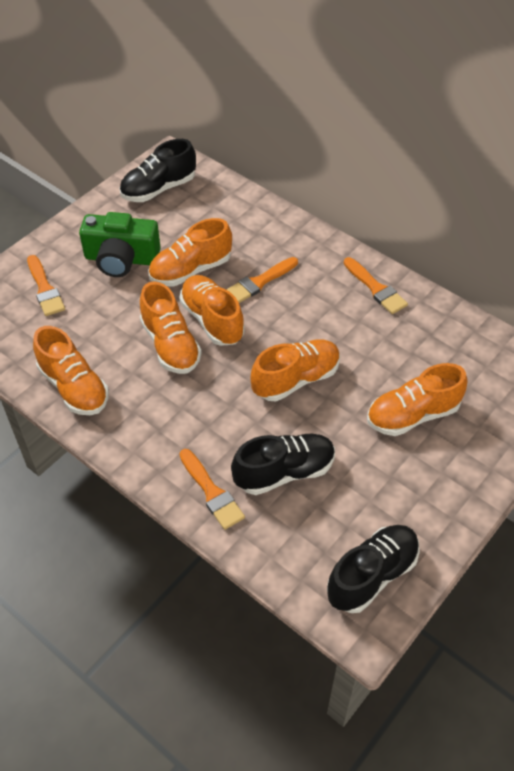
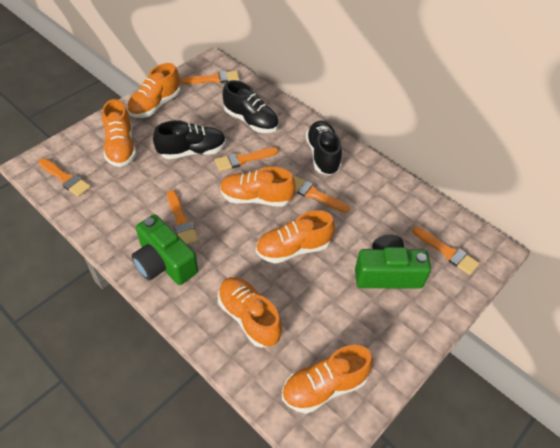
green camera: 1 -> 2
orange brush: 4 -> 6

